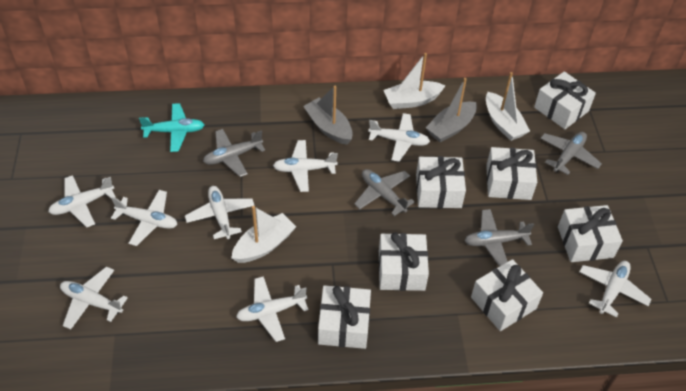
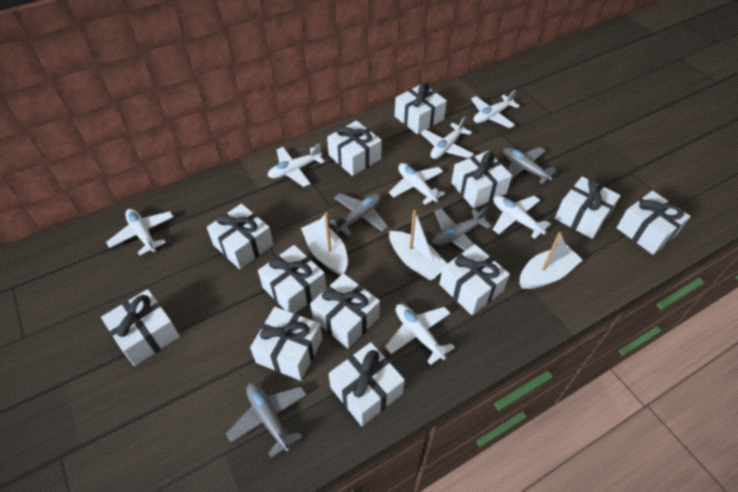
grey boat: 2 -> 0
turquoise plane: 1 -> 0
white gift: 7 -> 12
white plane: 8 -> 7

